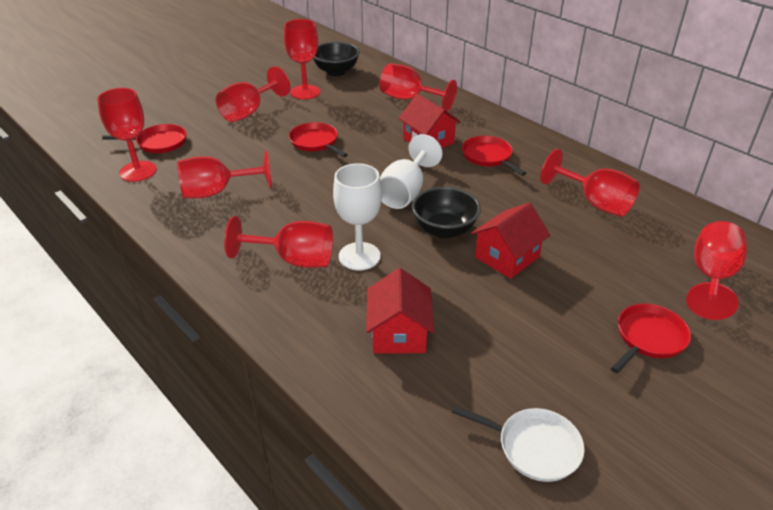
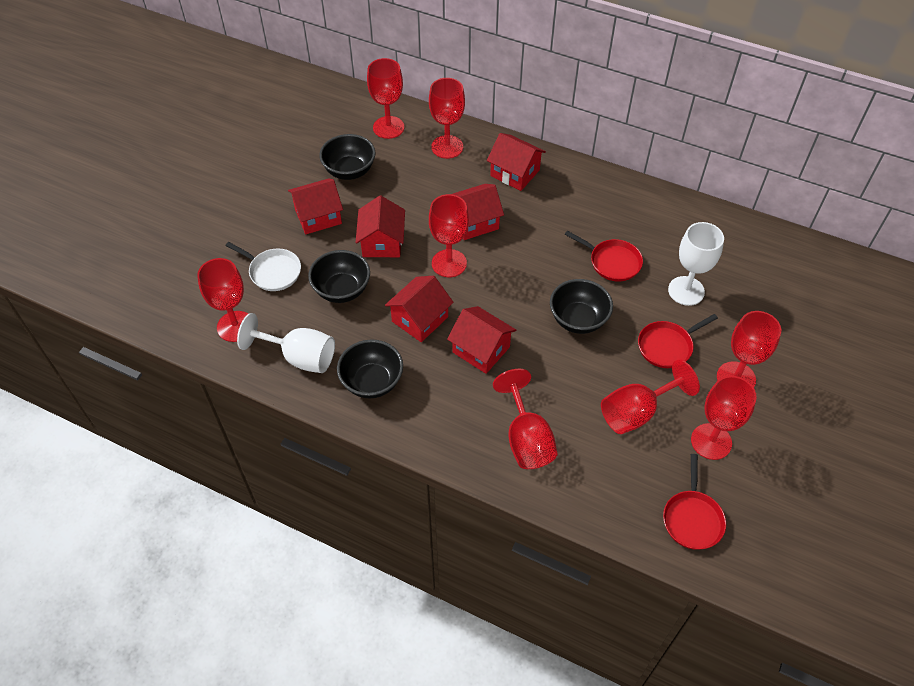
black bowl: 2 -> 4
red house: 3 -> 6
red pan: 4 -> 3

